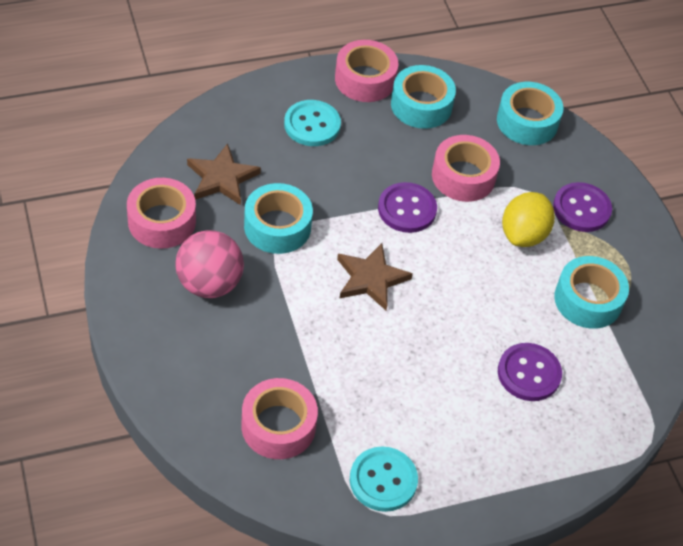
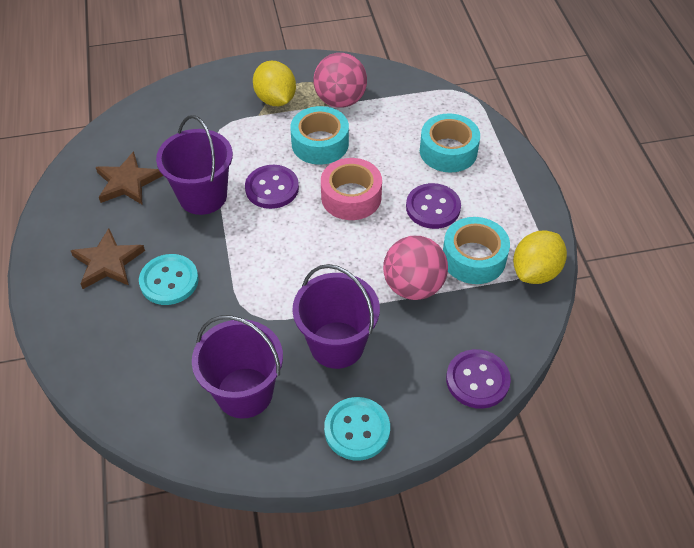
pink ball: 1 -> 2
pink tape: 4 -> 1
purple bucket: 0 -> 3
turquoise tape: 4 -> 3
yellow lemon: 1 -> 2

